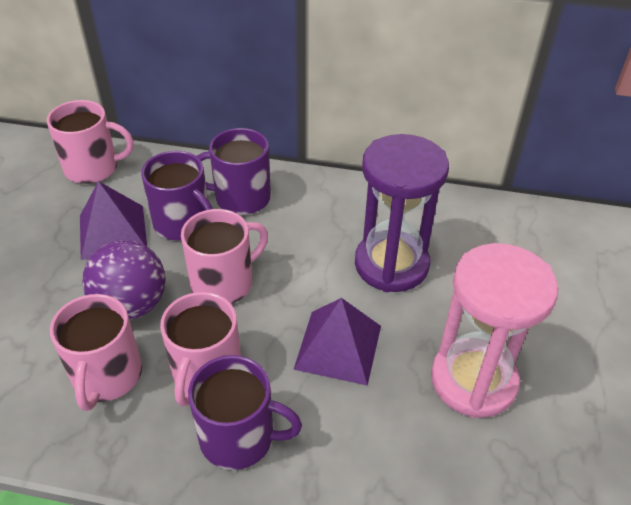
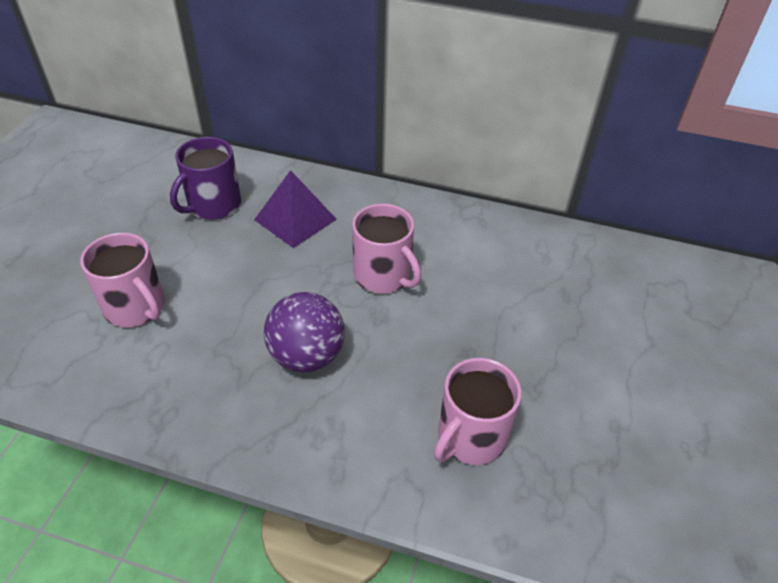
pink hourglass: 1 -> 0
pink mug: 4 -> 3
purple hourglass: 1 -> 0
purple mug: 3 -> 1
purple pyramid: 2 -> 1

